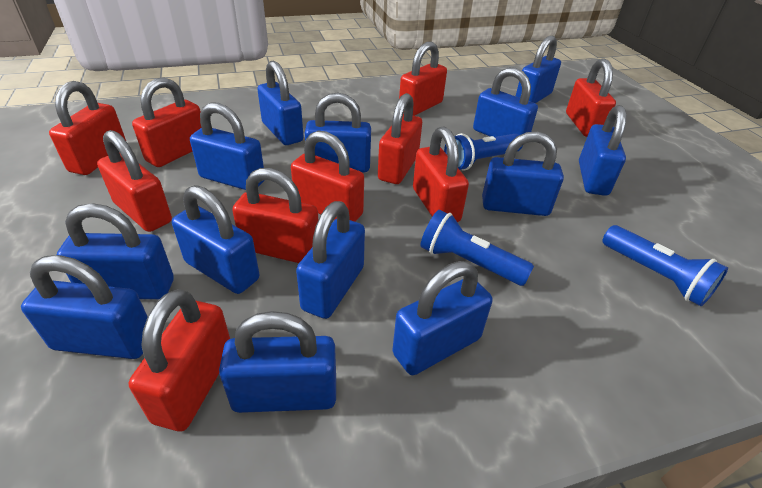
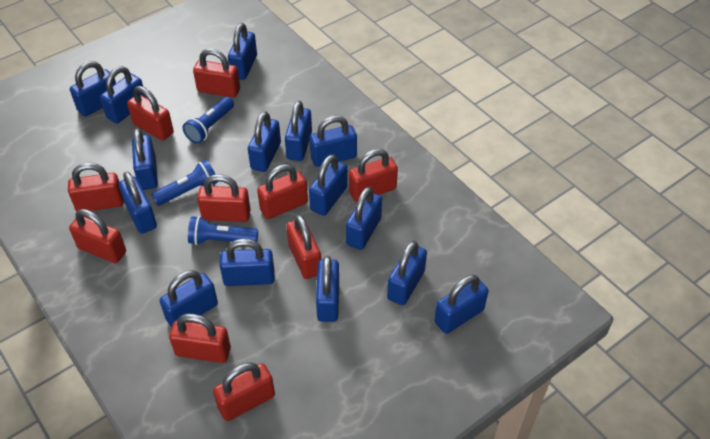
blue padlock: 13 -> 15

